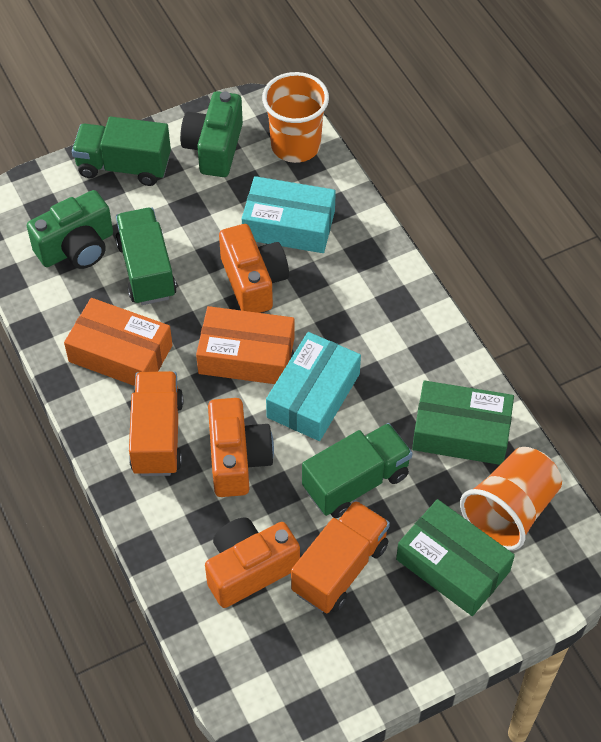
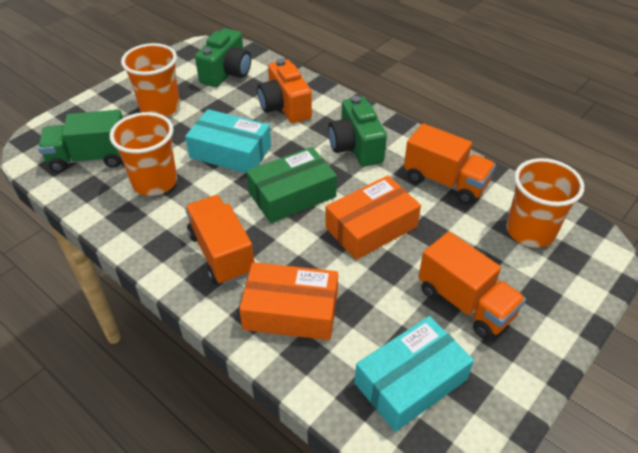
green box: 2 -> 1
green truck: 3 -> 1
orange camera: 3 -> 1
orange cup: 2 -> 3
orange truck: 2 -> 3

